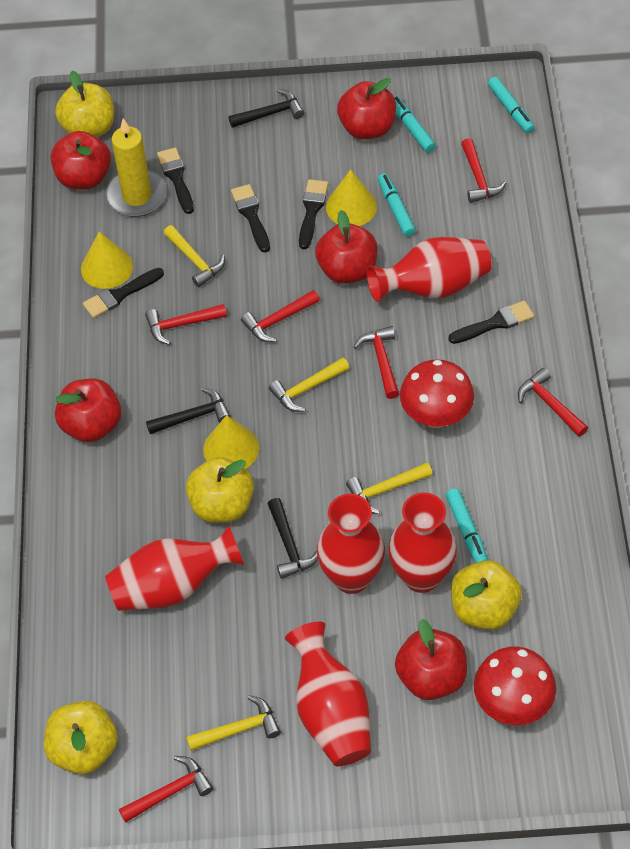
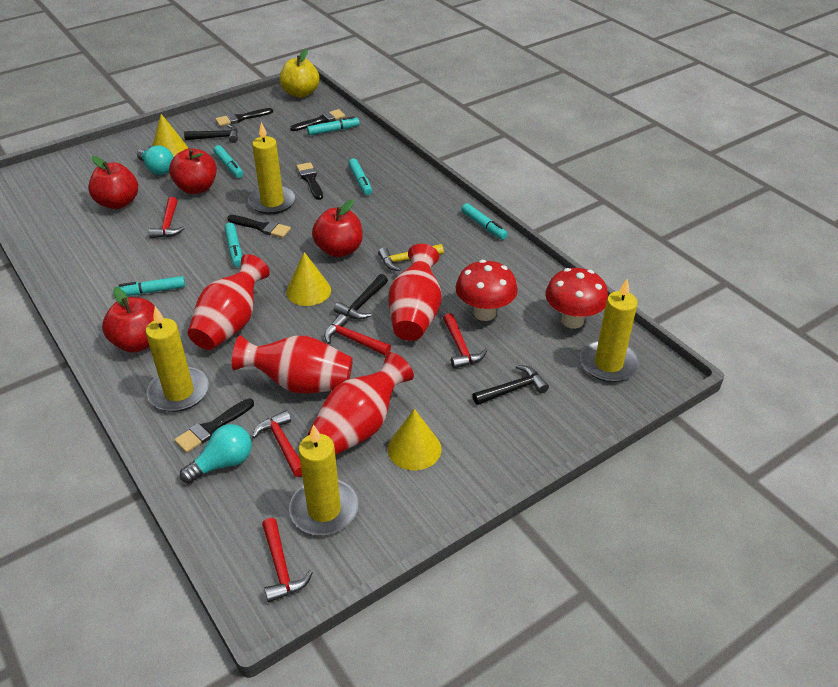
red apple: 5 -> 4
red hammer: 6 -> 5
red vase: 5 -> 4
turquoise light bulb: 0 -> 2
turquoise marker: 4 -> 6
yellow apple: 4 -> 1
yellow candle: 1 -> 4
yellow hammer: 4 -> 1

